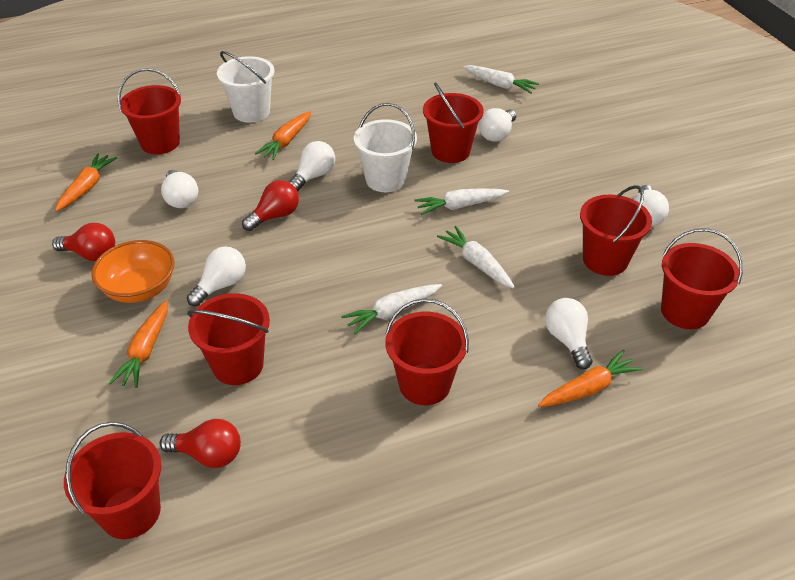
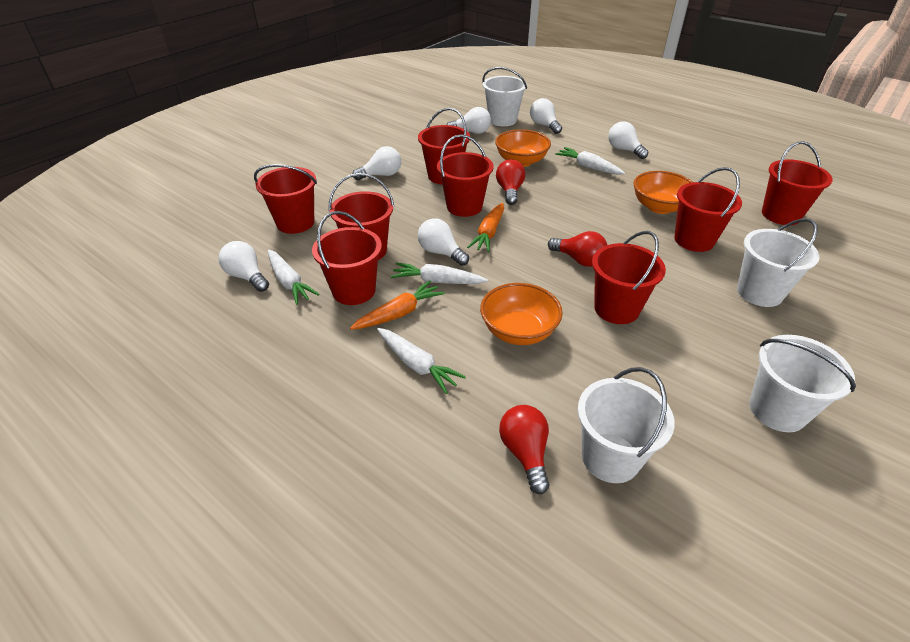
orange bowl: 1 -> 3
orange carrot: 4 -> 2
red bucket: 7 -> 8
white bucket: 2 -> 4

